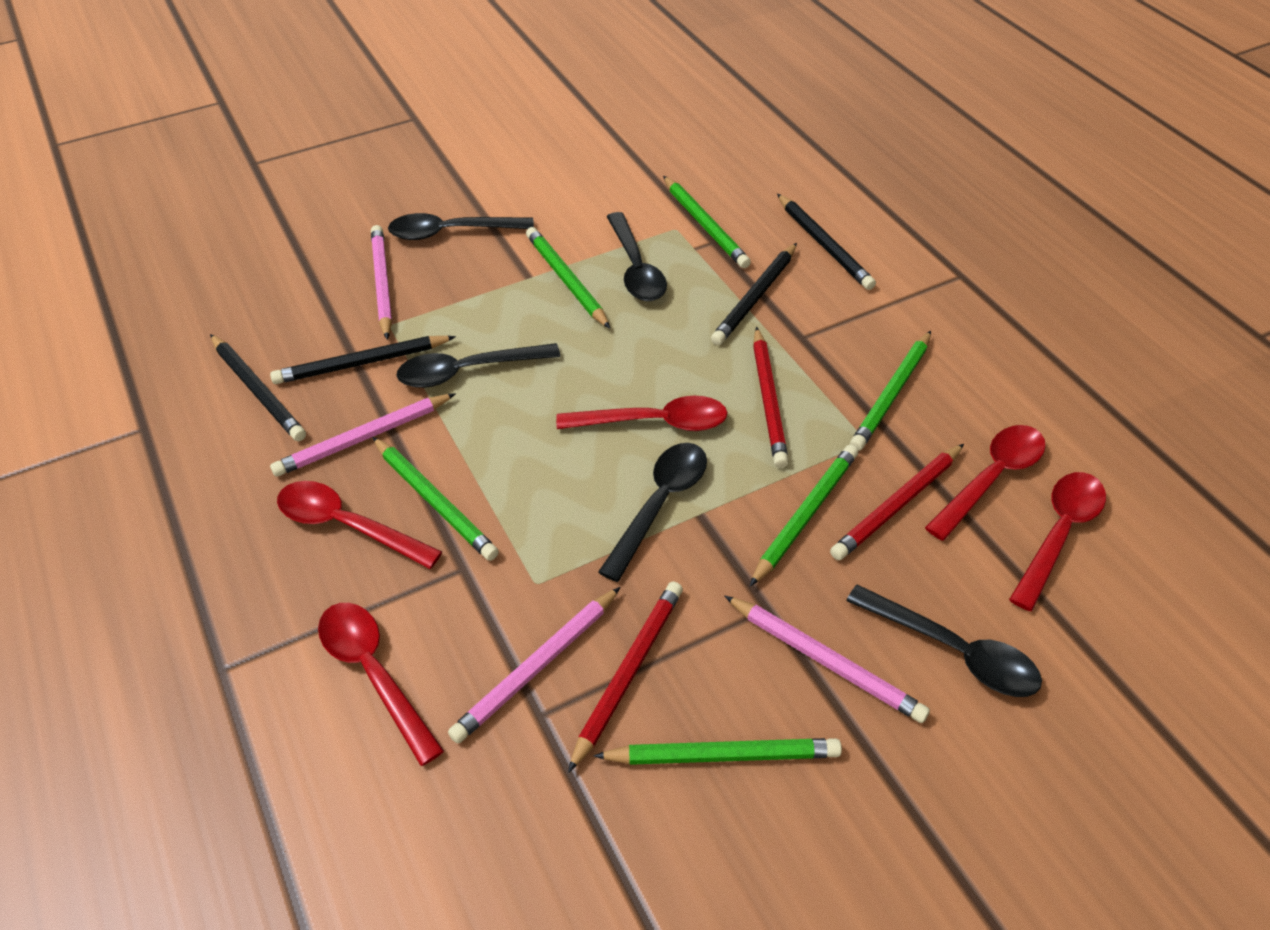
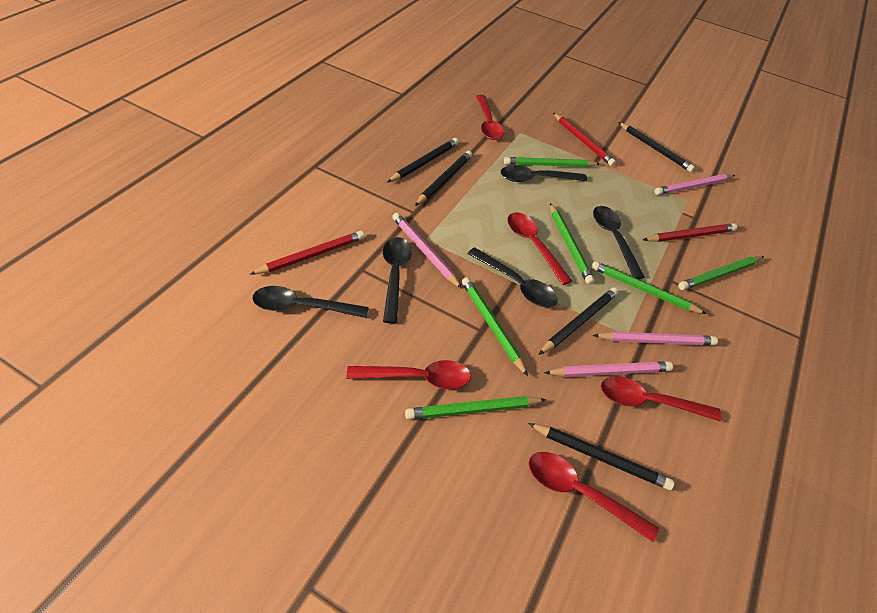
black pencil: 4 -> 5

